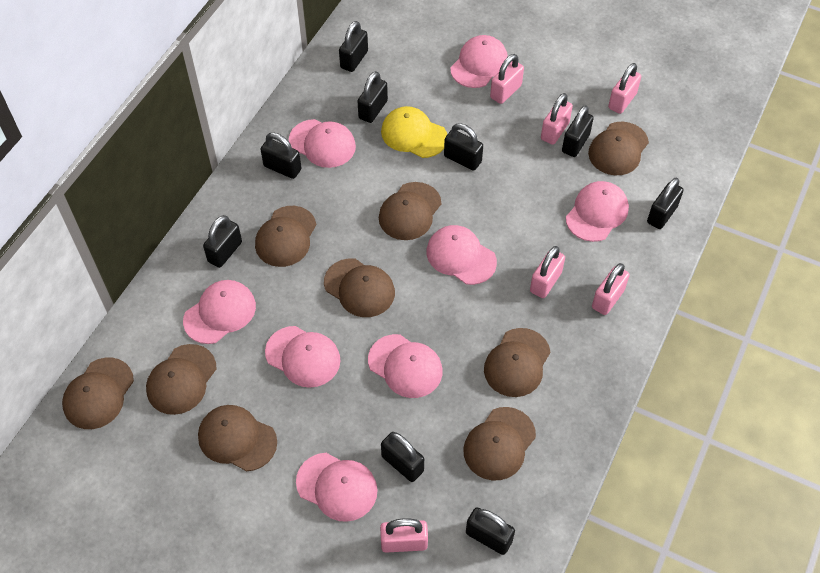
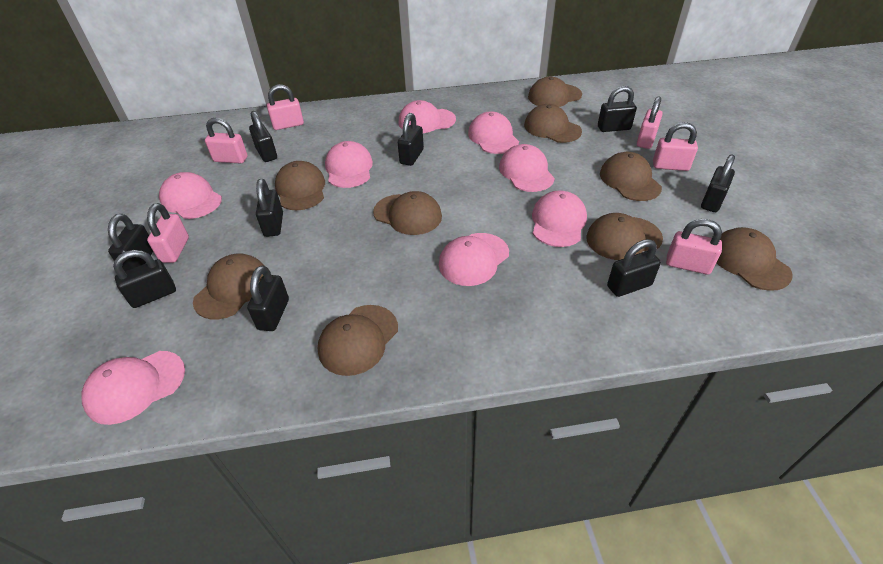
yellow cap: 1 -> 0

